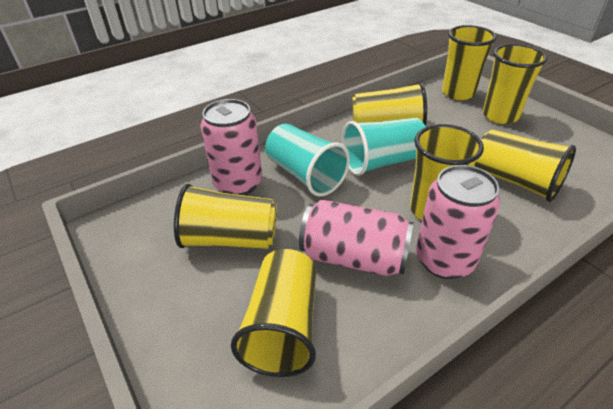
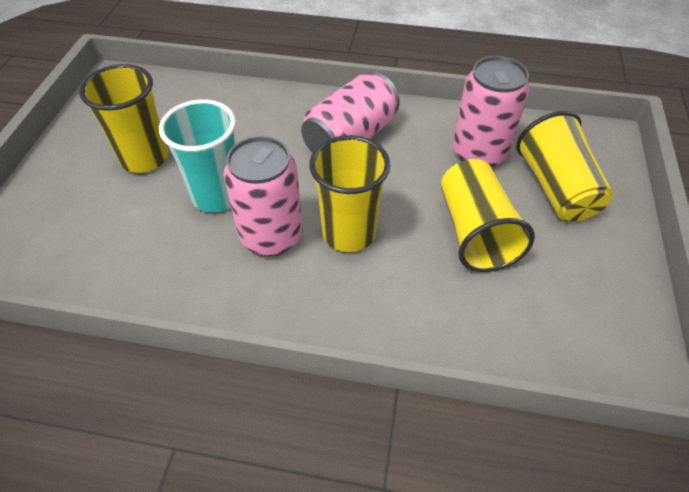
turquoise cup: 2 -> 1
yellow cup: 7 -> 4

